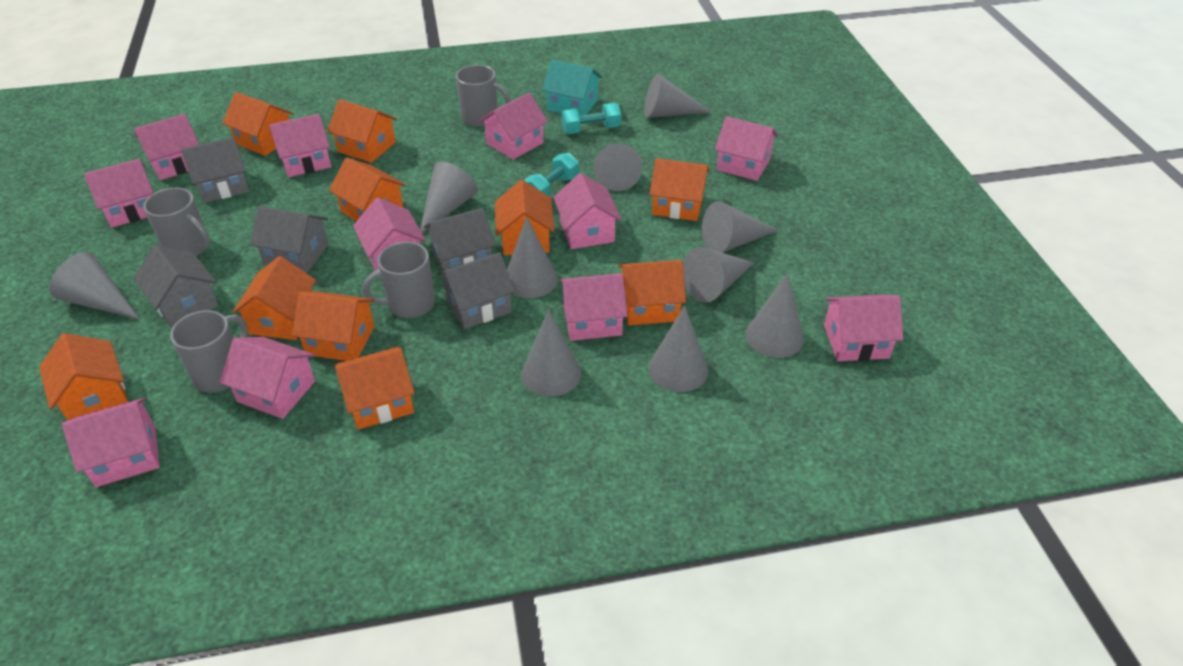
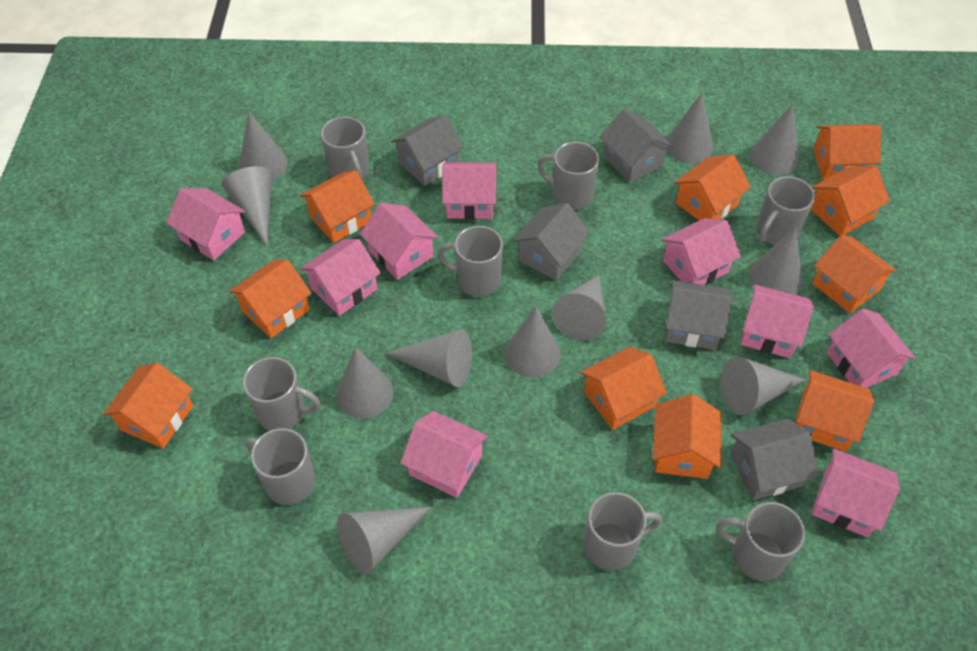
grey cone: 10 -> 11
grey mug: 4 -> 8
pink house: 11 -> 9
turquoise dumbbell: 2 -> 0
turquoise house: 1 -> 0

